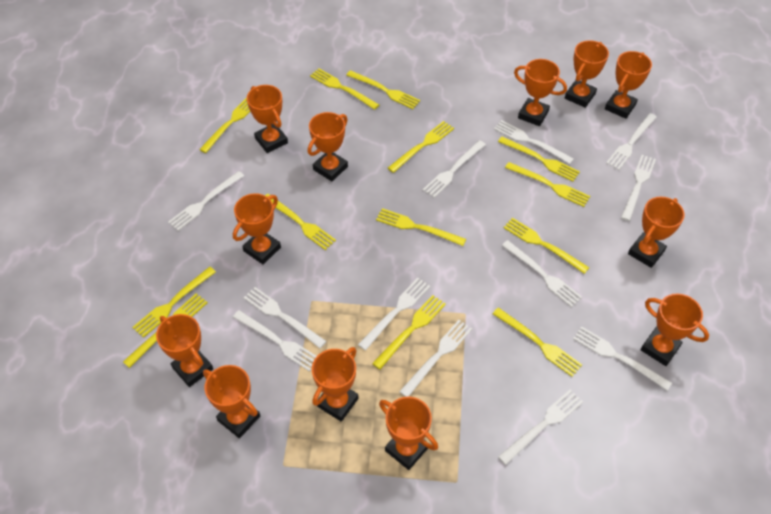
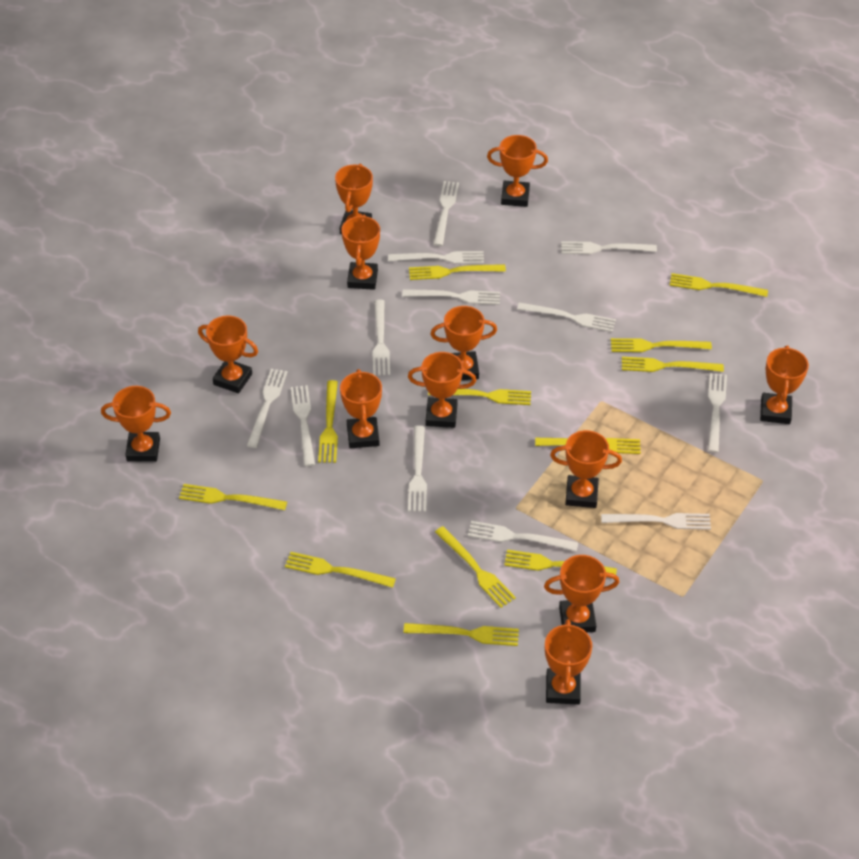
yellow fork: 13 -> 12

